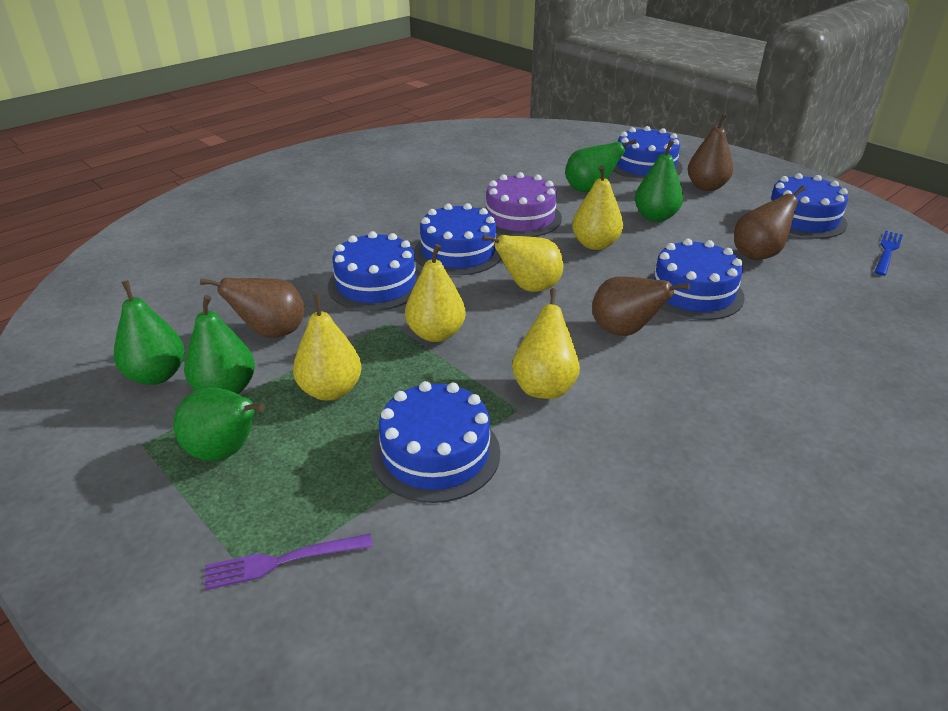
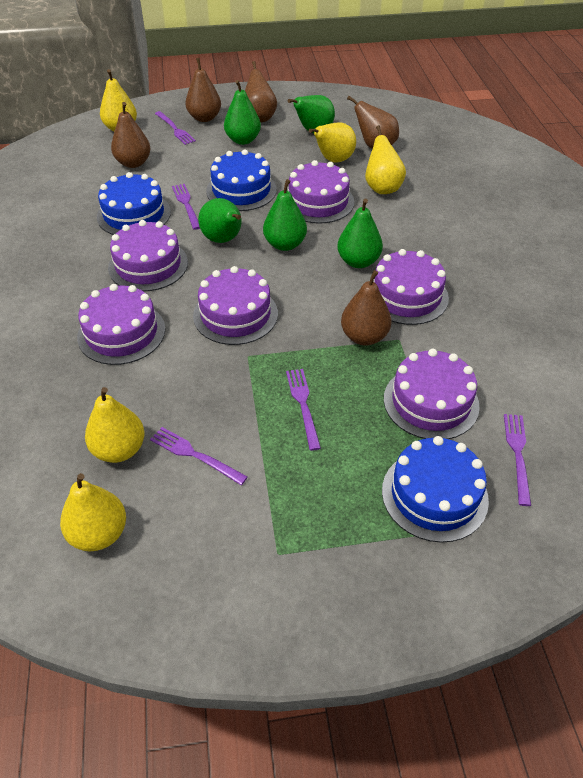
blue cake: 6 -> 3
blue fork: 1 -> 0
brown pear: 4 -> 5
purple cake: 1 -> 6
purple fork: 1 -> 5

